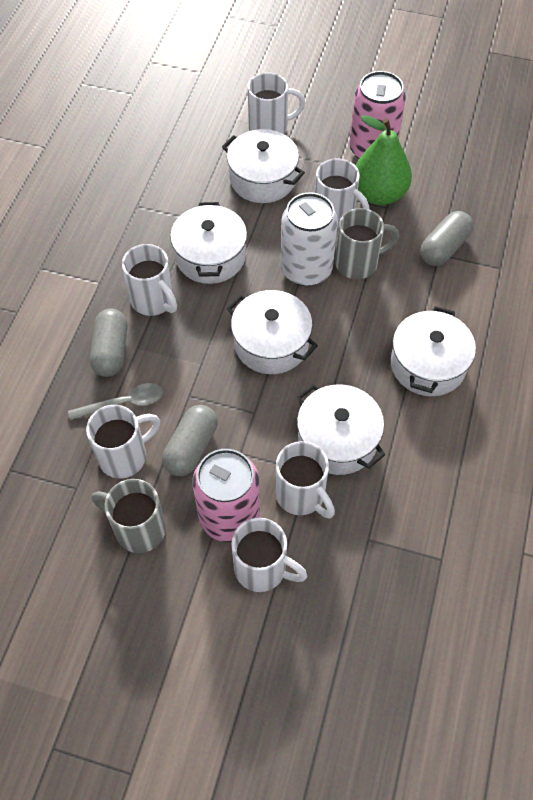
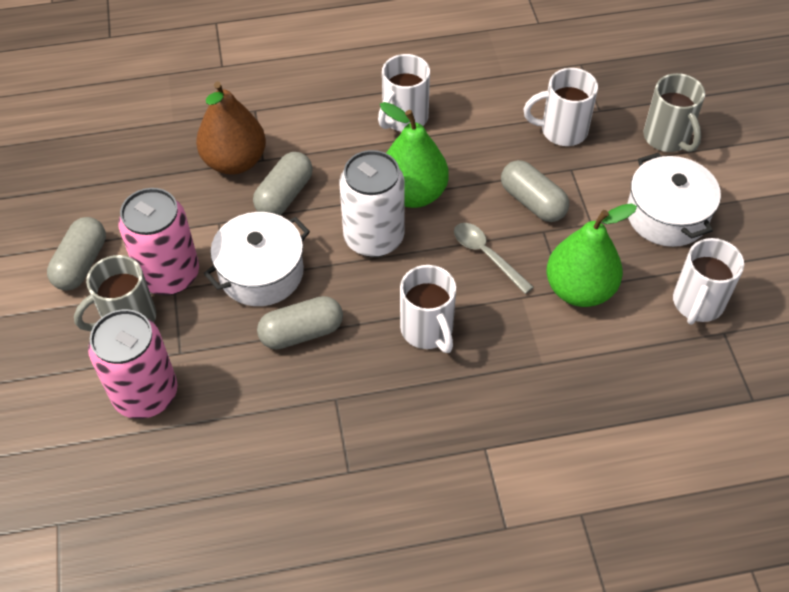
brown pear: 0 -> 1
green pear: 1 -> 2
grey capsule: 3 -> 4
white mug: 6 -> 4
white pot: 5 -> 2

